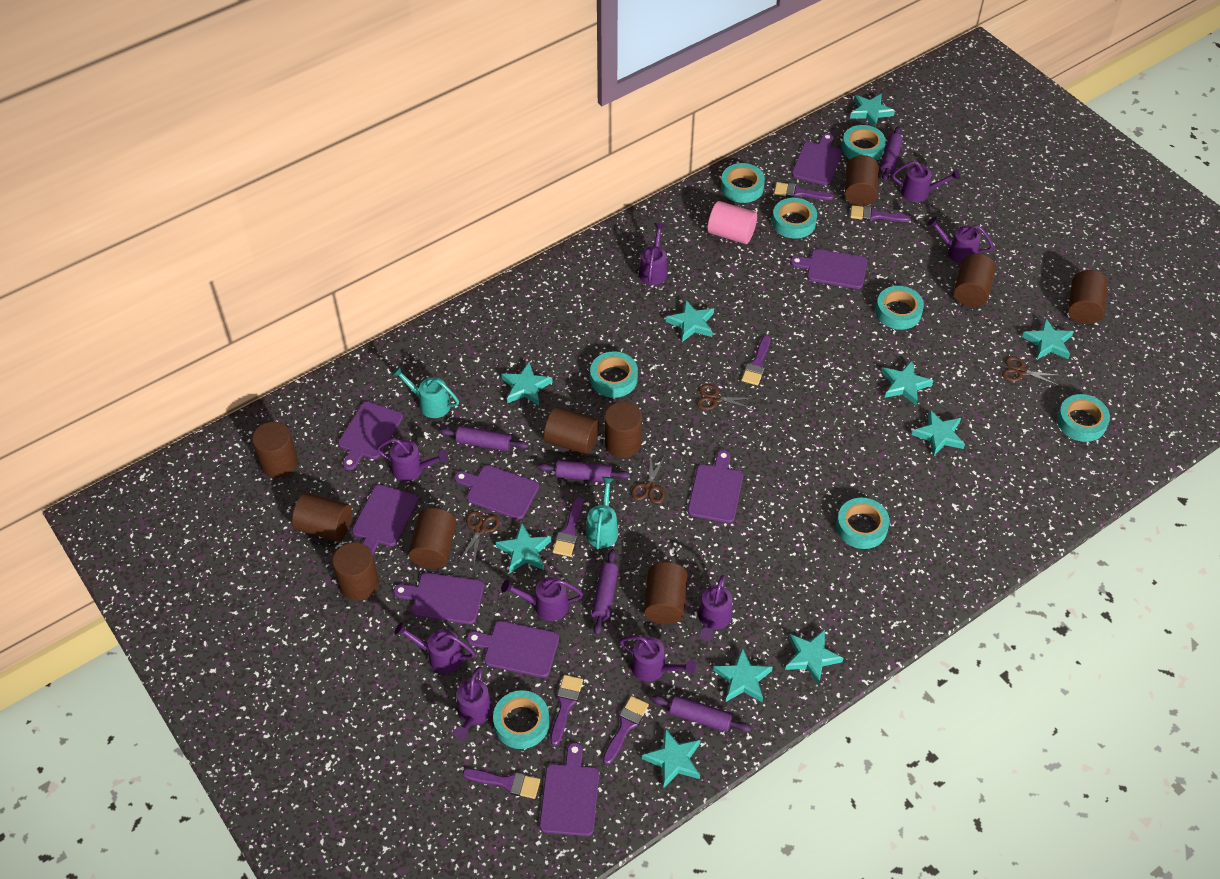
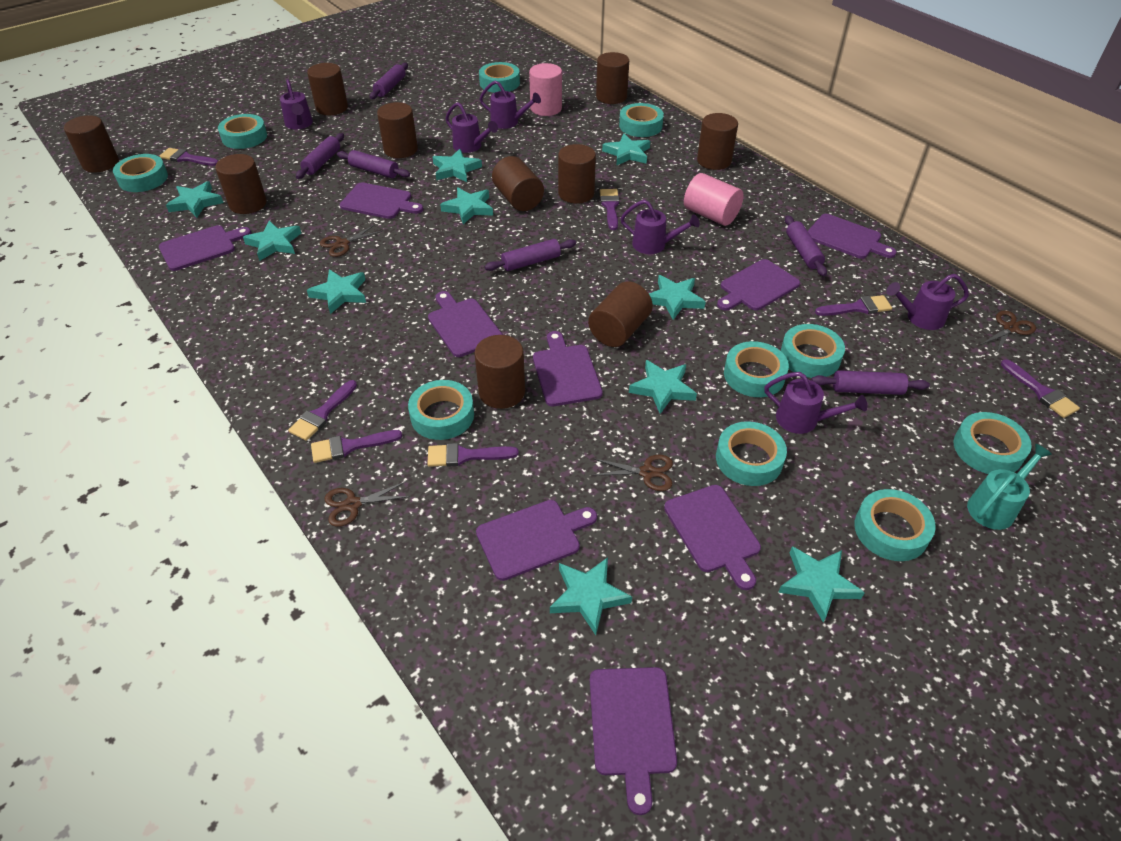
pink cylinder: 1 -> 2
purple rolling pin: 5 -> 6
purple watering can: 9 -> 6
turquoise tape: 8 -> 10
turquoise watering can: 2 -> 1

